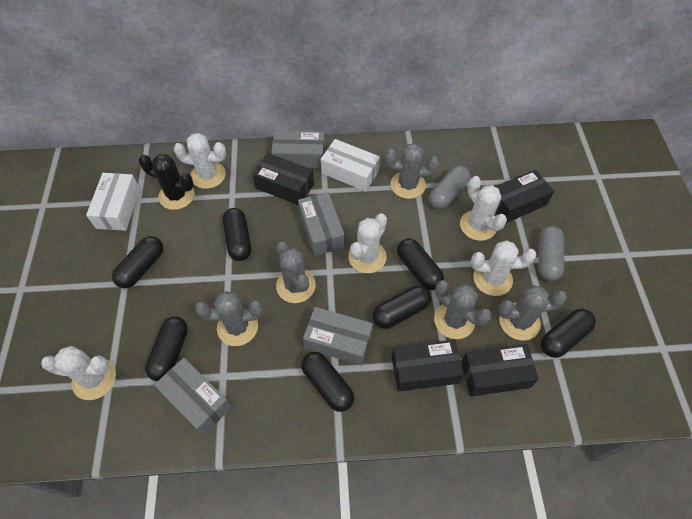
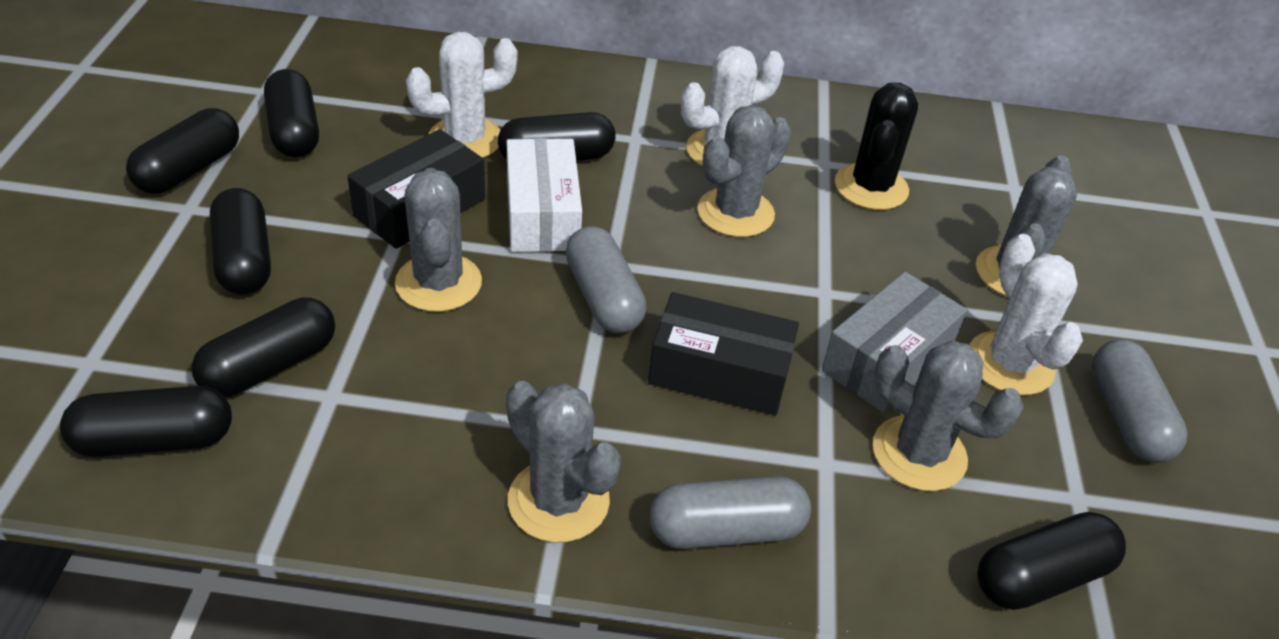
black box: 4 -> 2
grey box: 4 -> 1
grey capsule: 2 -> 3
white box: 2 -> 1
white cactus: 5 -> 3

